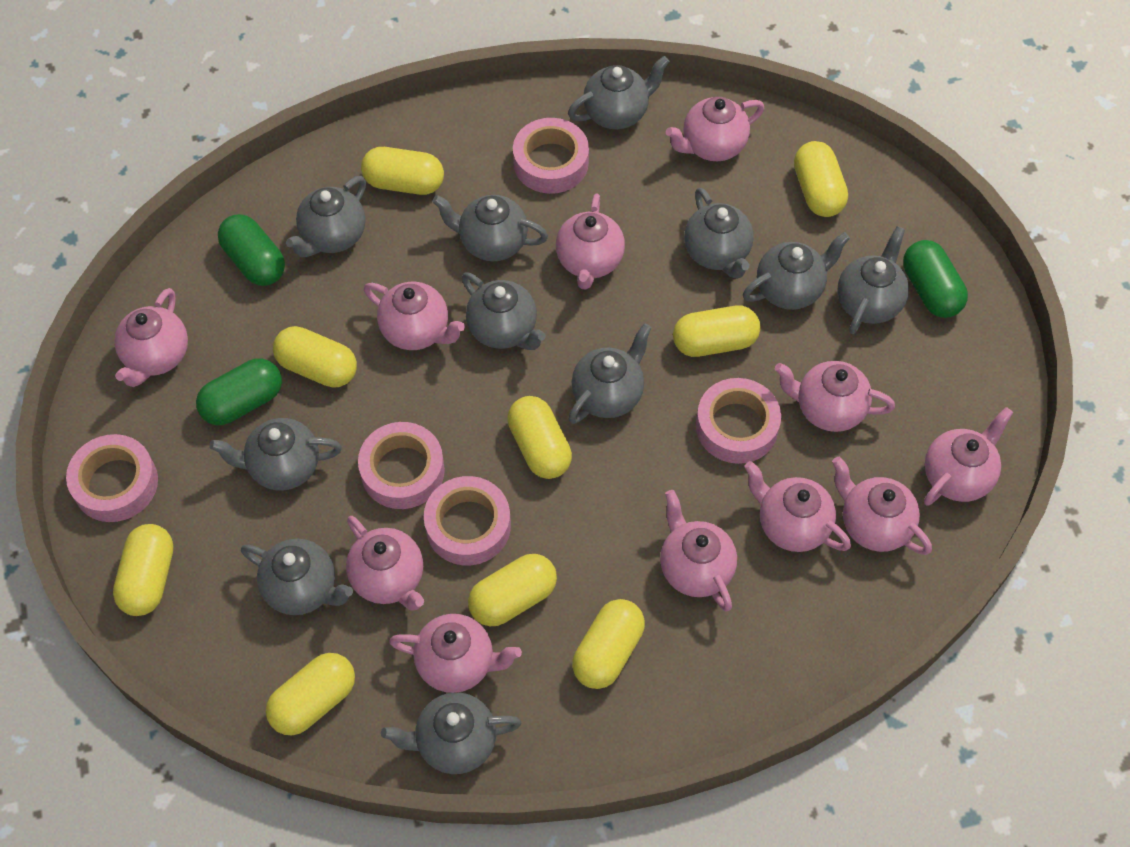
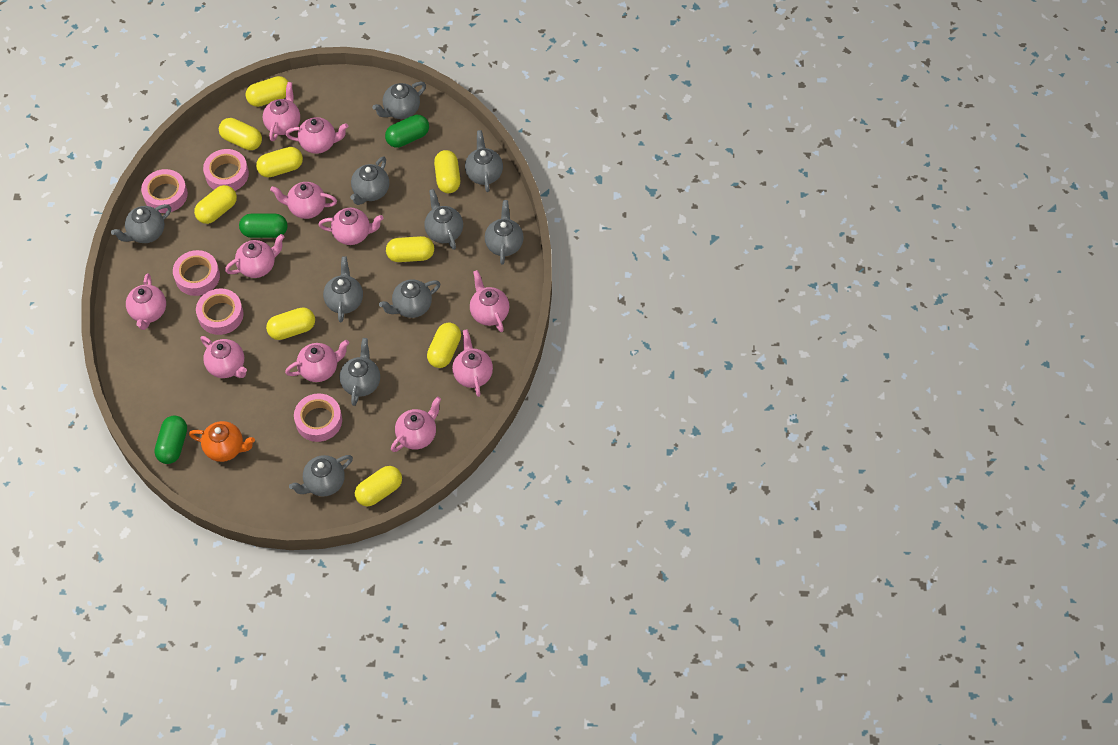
grey teapot: 11 -> 10
orange teapot: 0 -> 1

